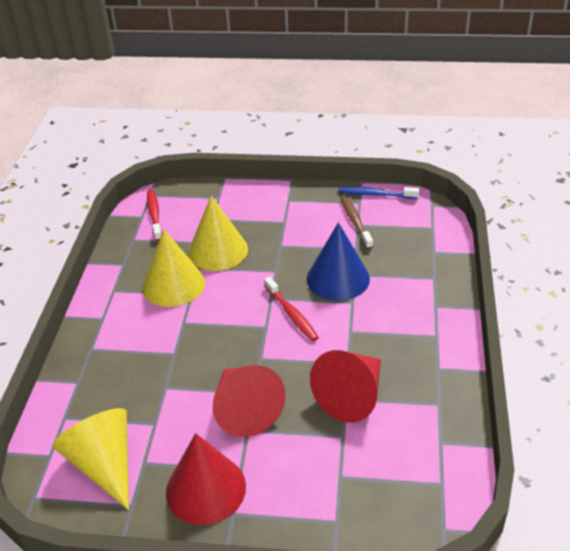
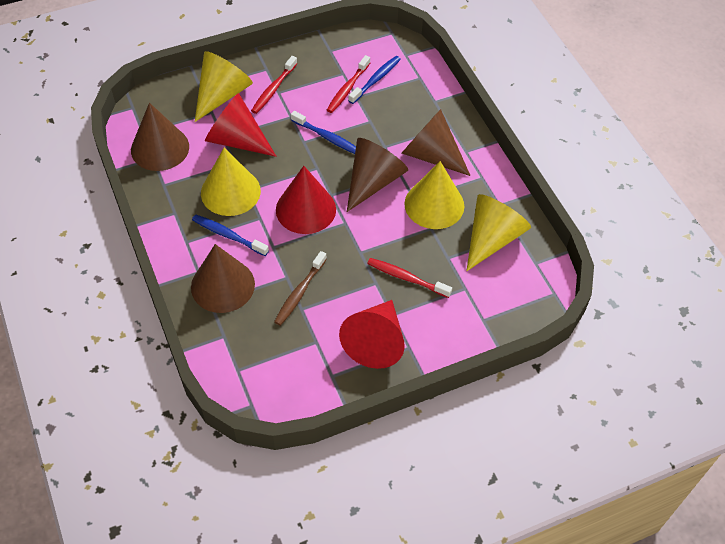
blue cone: 1 -> 0
blue toothbrush: 1 -> 3
brown cone: 0 -> 4
red toothbrush: 2 -> 3
yellow cone: 3 -> 4

